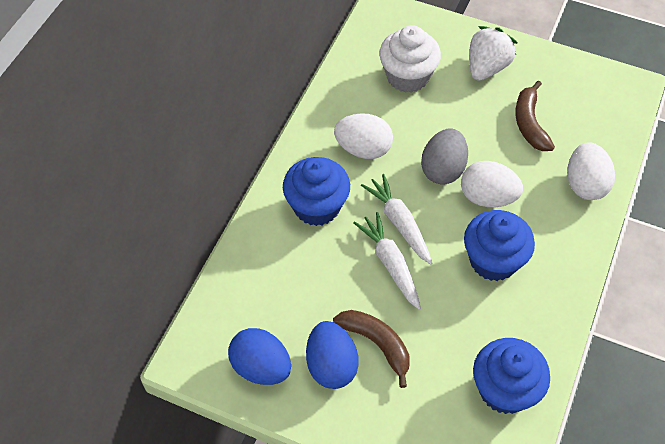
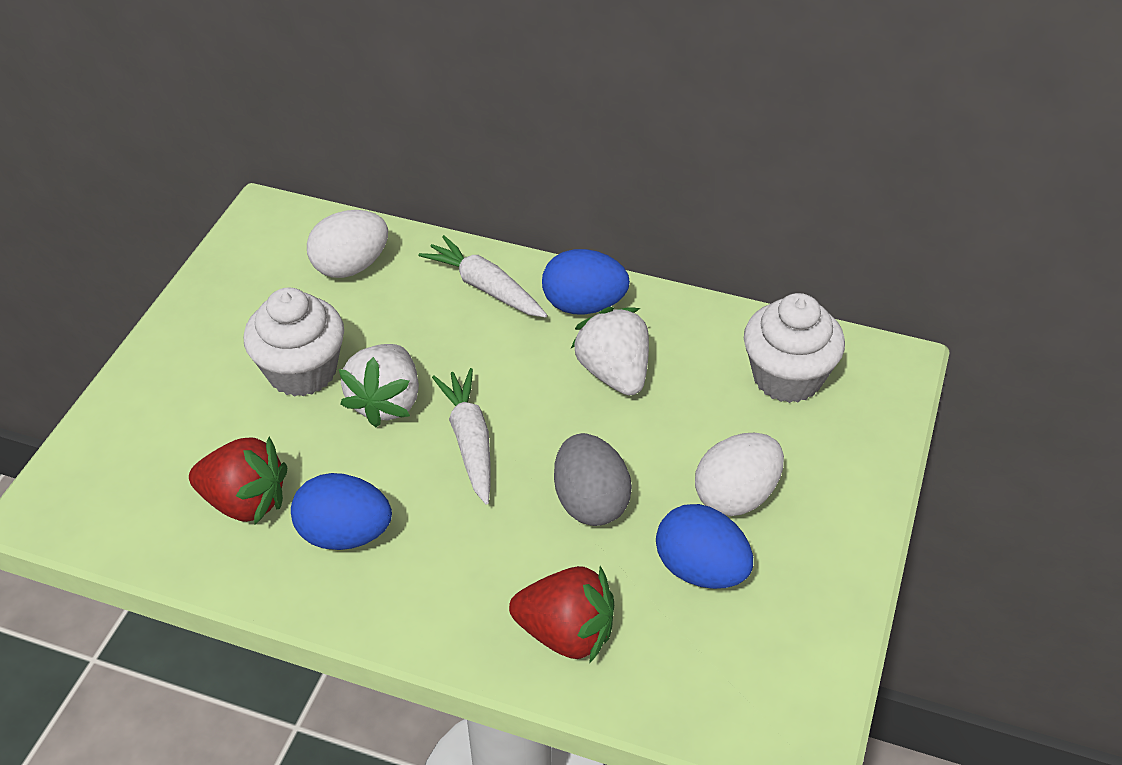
blue cupcake: 3 -> 0
blue egg: 2 -> 3
brown banana: 2 -> 0
red strawberry: 0 -> 2
white cupcake: 1 -> 2
white egg: 3 -> 2
white strawberry: 1 -> 2

